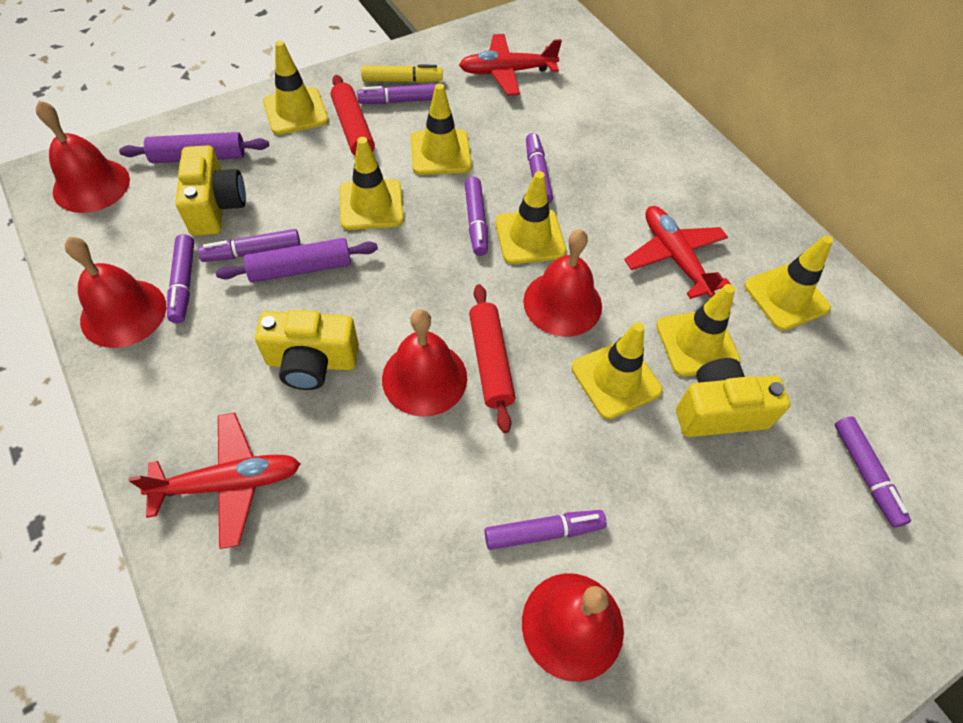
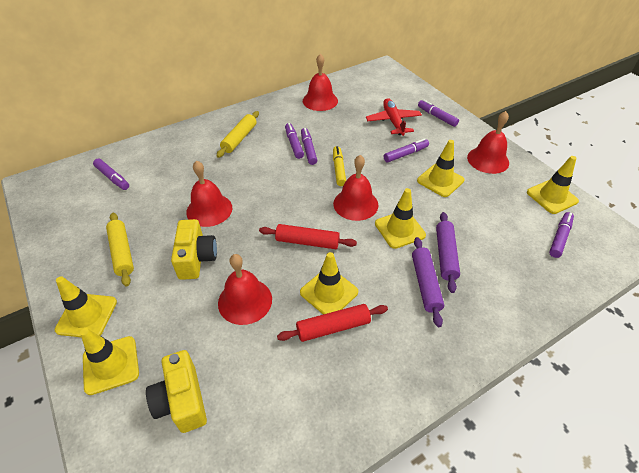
purple marker: 7 -> 6
red plane: 3 -> 1
yellow camera: 3 -> 2
yellow rolling pin: 0 -> 2
yellow traffic cone: 7 -> 6

